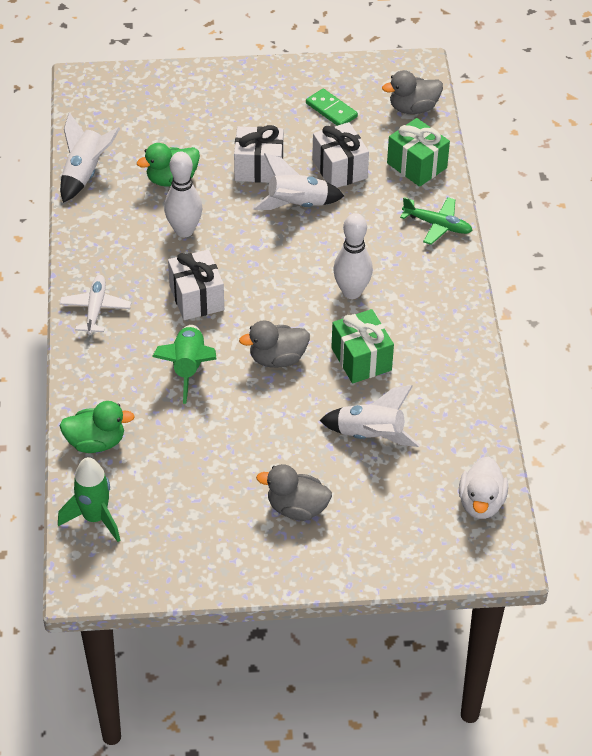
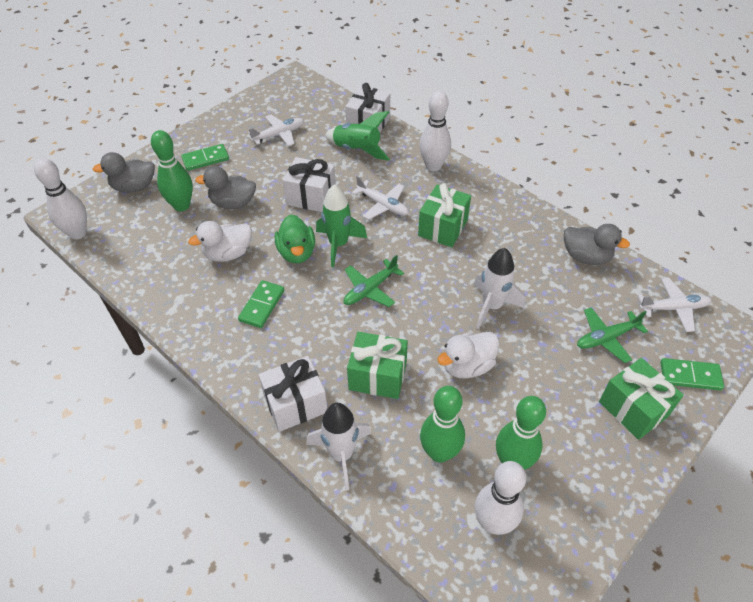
green bowling pin: 0 -> 3
green domino: 1 -> 3
green duck: 2 -> 1
green gift: 2 -> 3
green plane: 1 -> 2
white bowling pin: 2 -> 3
white duck: 1 -> 2
white plane: 1 -> 3
white rocket: 3 -> 2

